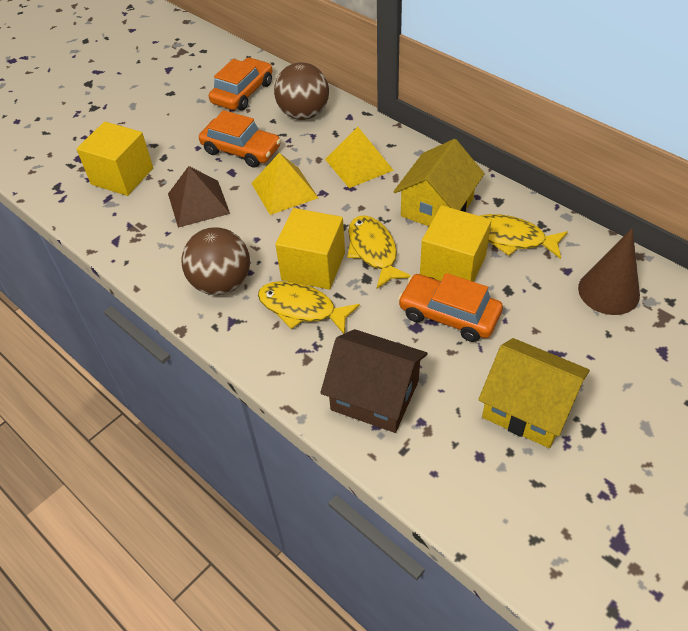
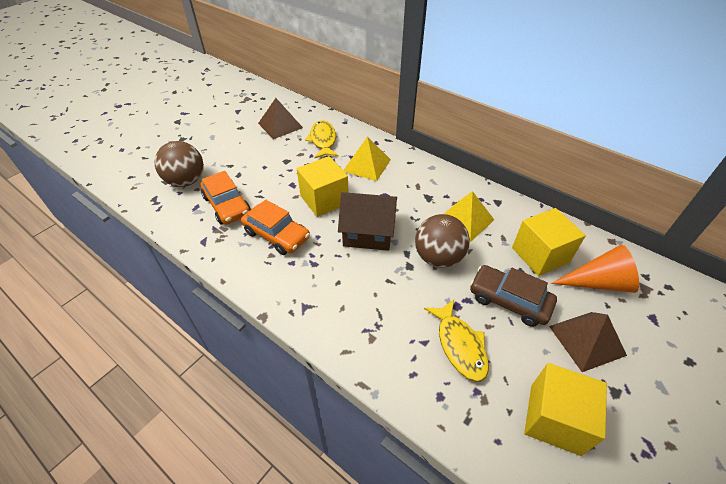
brown car: 0 -> 1
brown cone: 1 -> 0
brown pyramid: 1 -> 2
orange car: 3 -> 2
orange cone: 0 -> 1
yellow fish: 3 -> 2
yellow house: 2 -> 0

